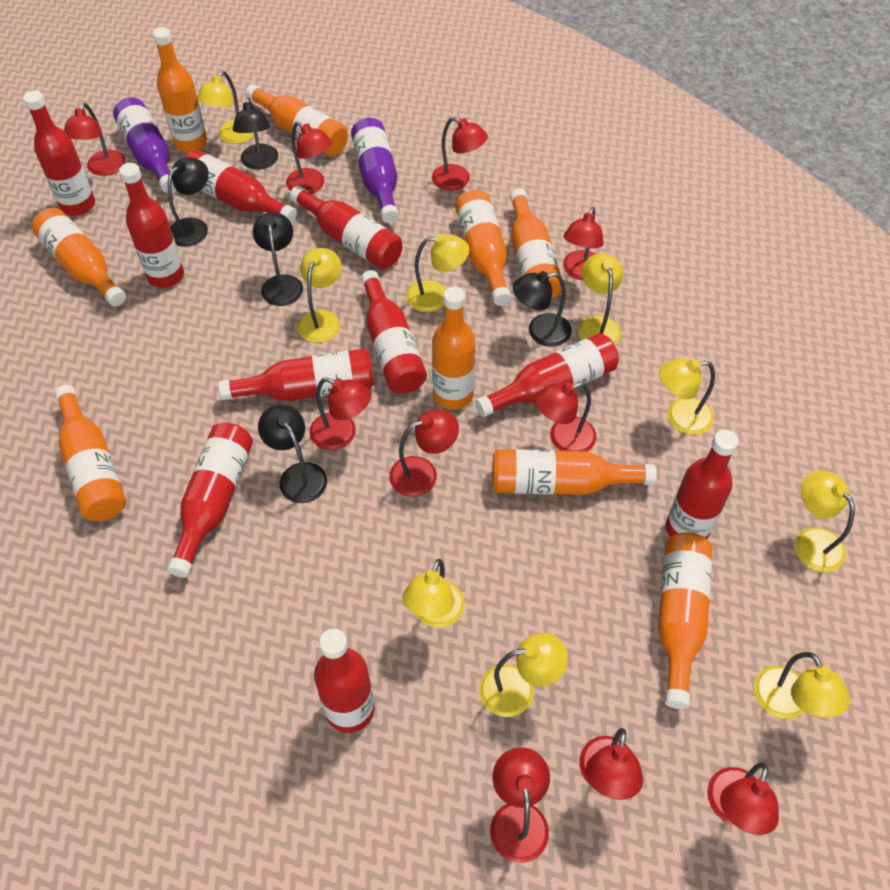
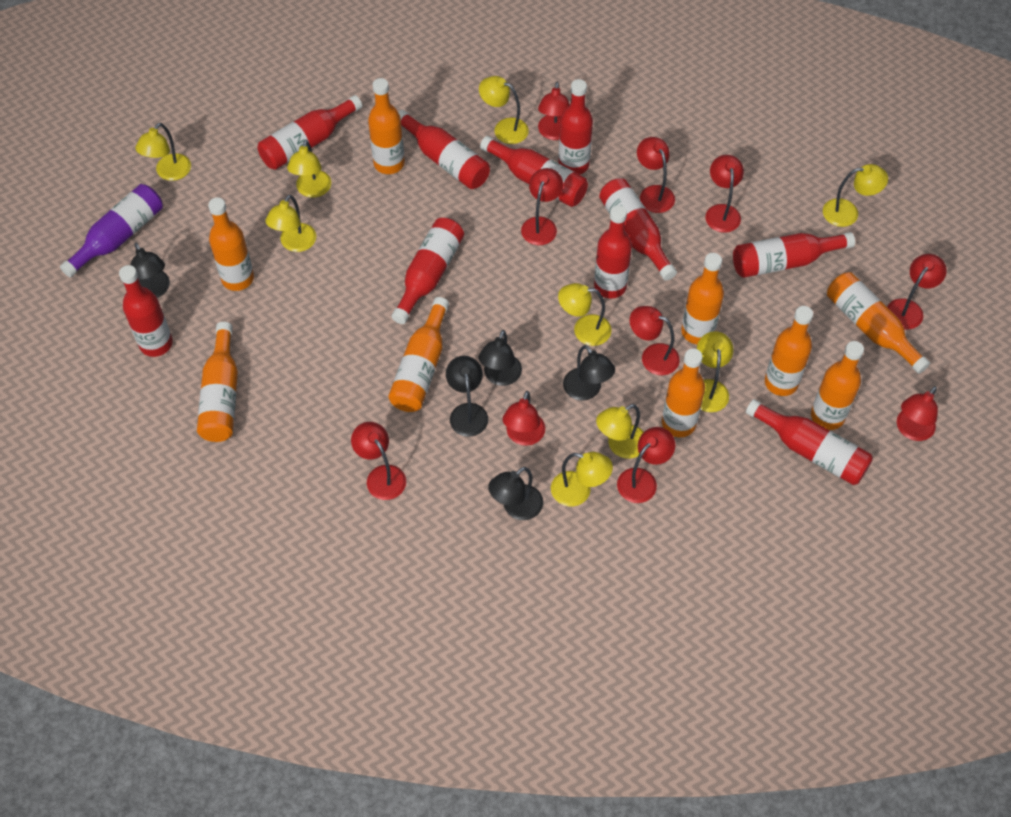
purple bottle: 2 -> 1

